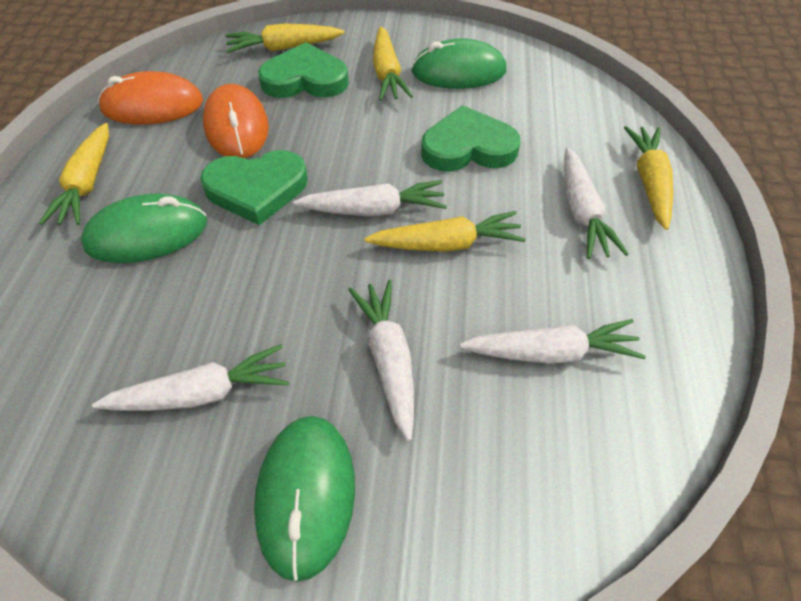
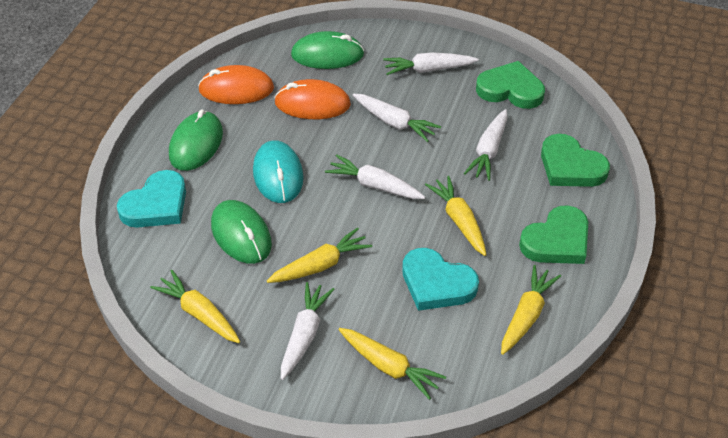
turquoise heart: 0 -> 2
turquoise mouse: 0 -> 1

